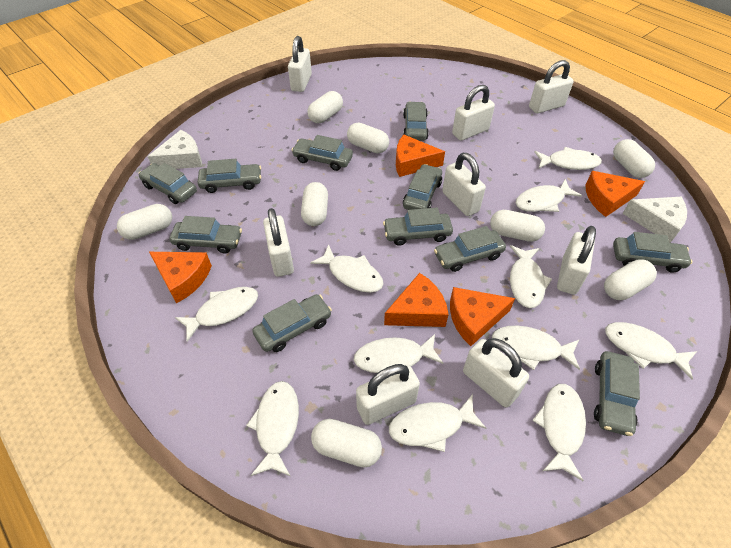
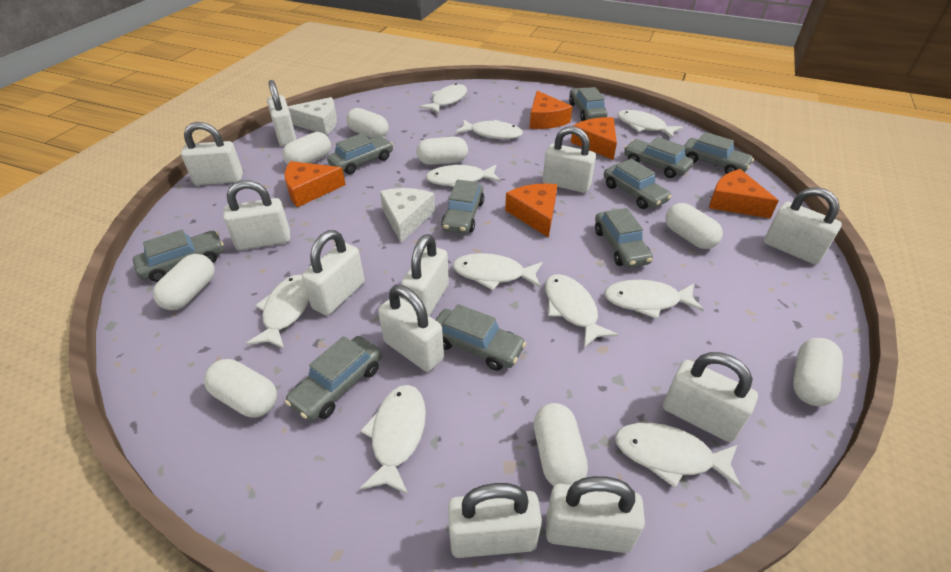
grey car: 11 -> 10
white fish: 11 -> 10
white padlock: 8 -> 11

